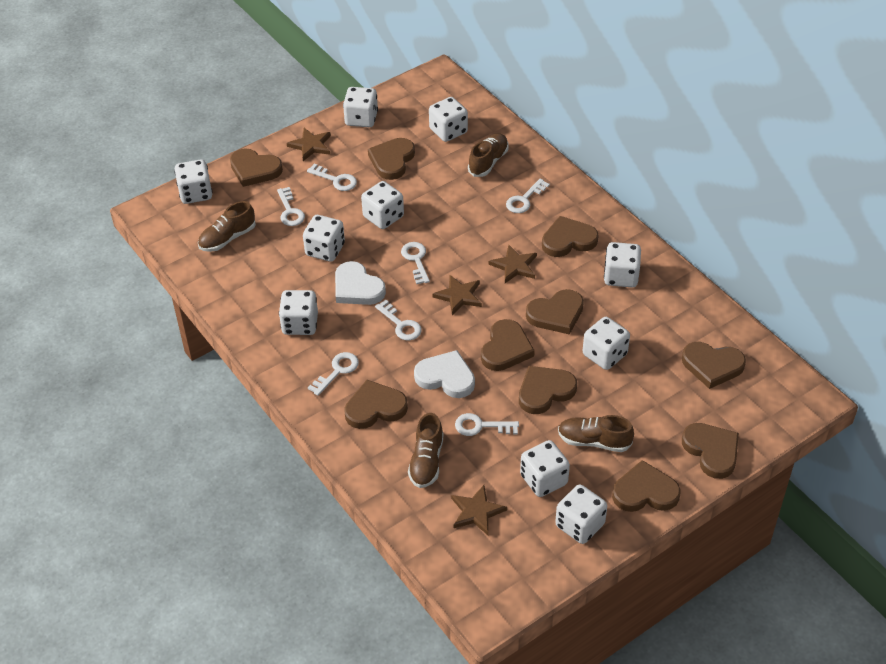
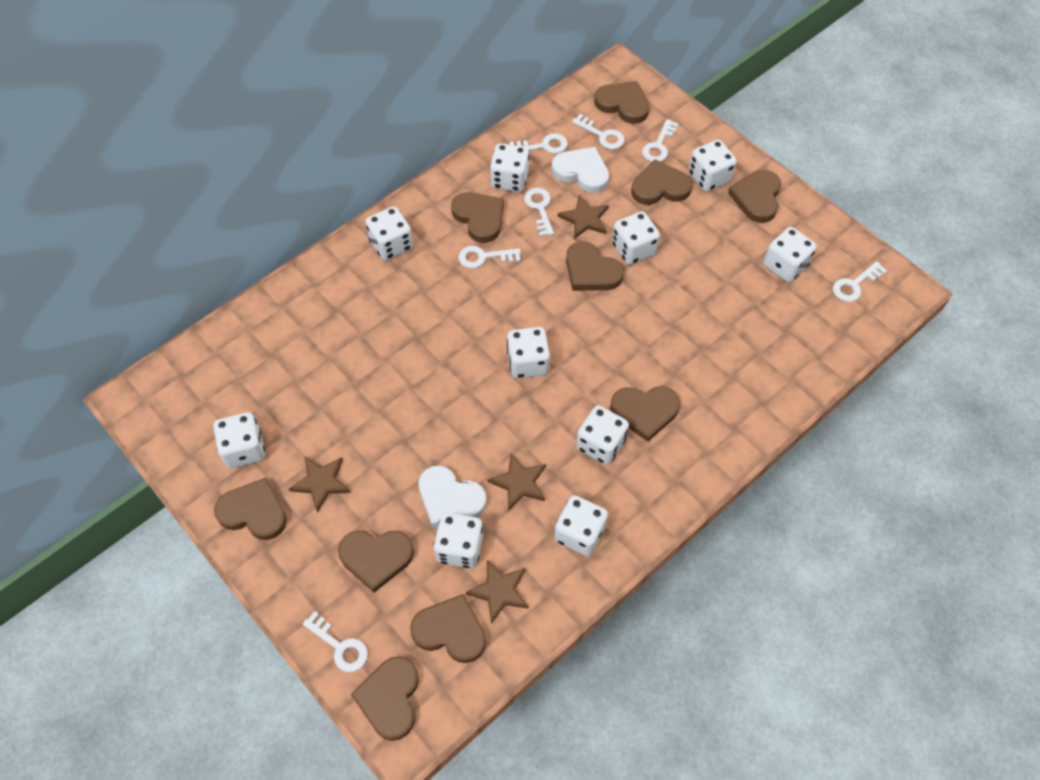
brown shoe: 4 -> 0

